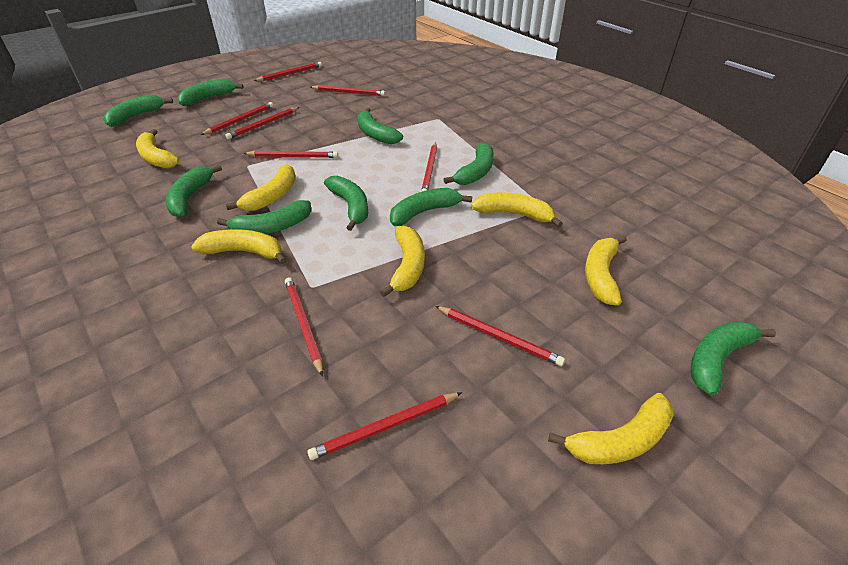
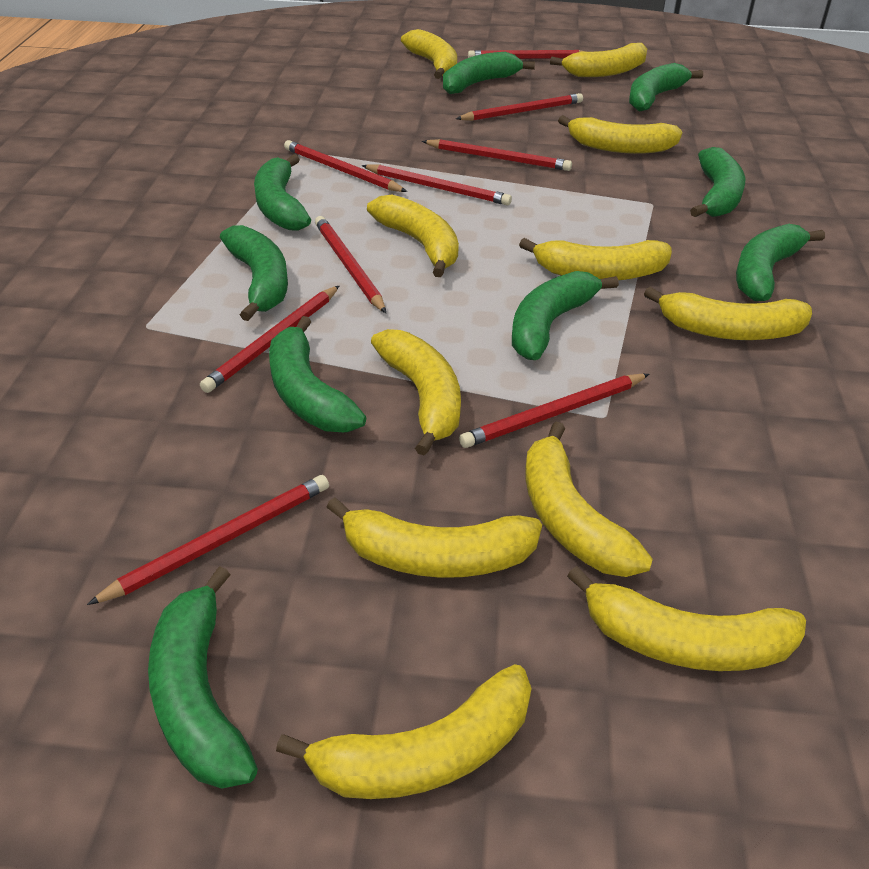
yellow banana: 7 -> 11

